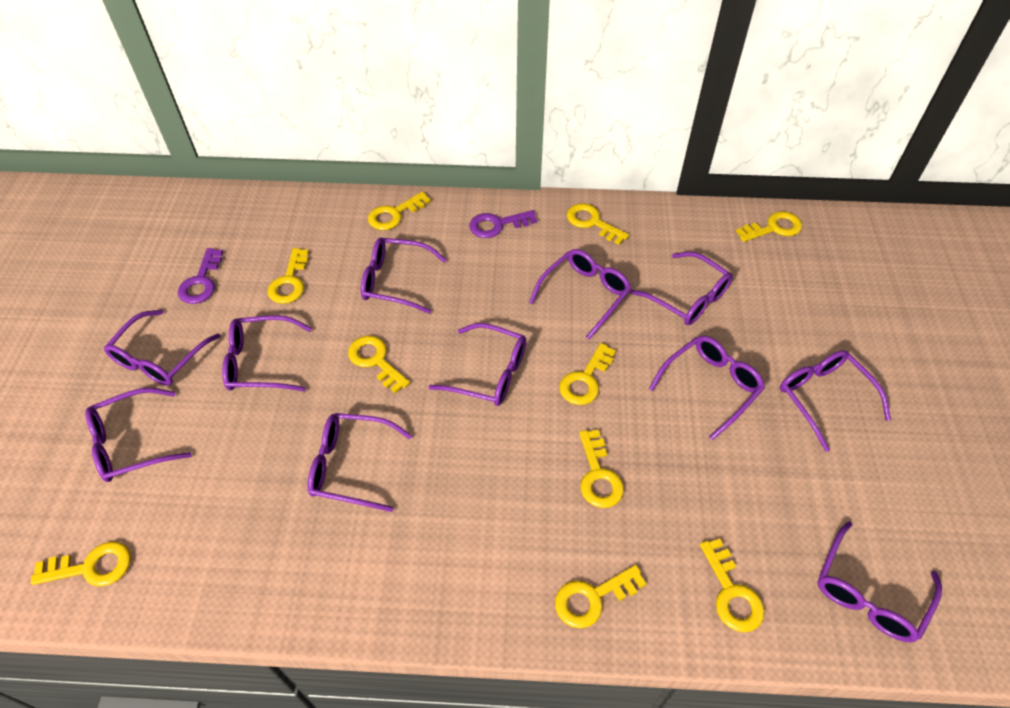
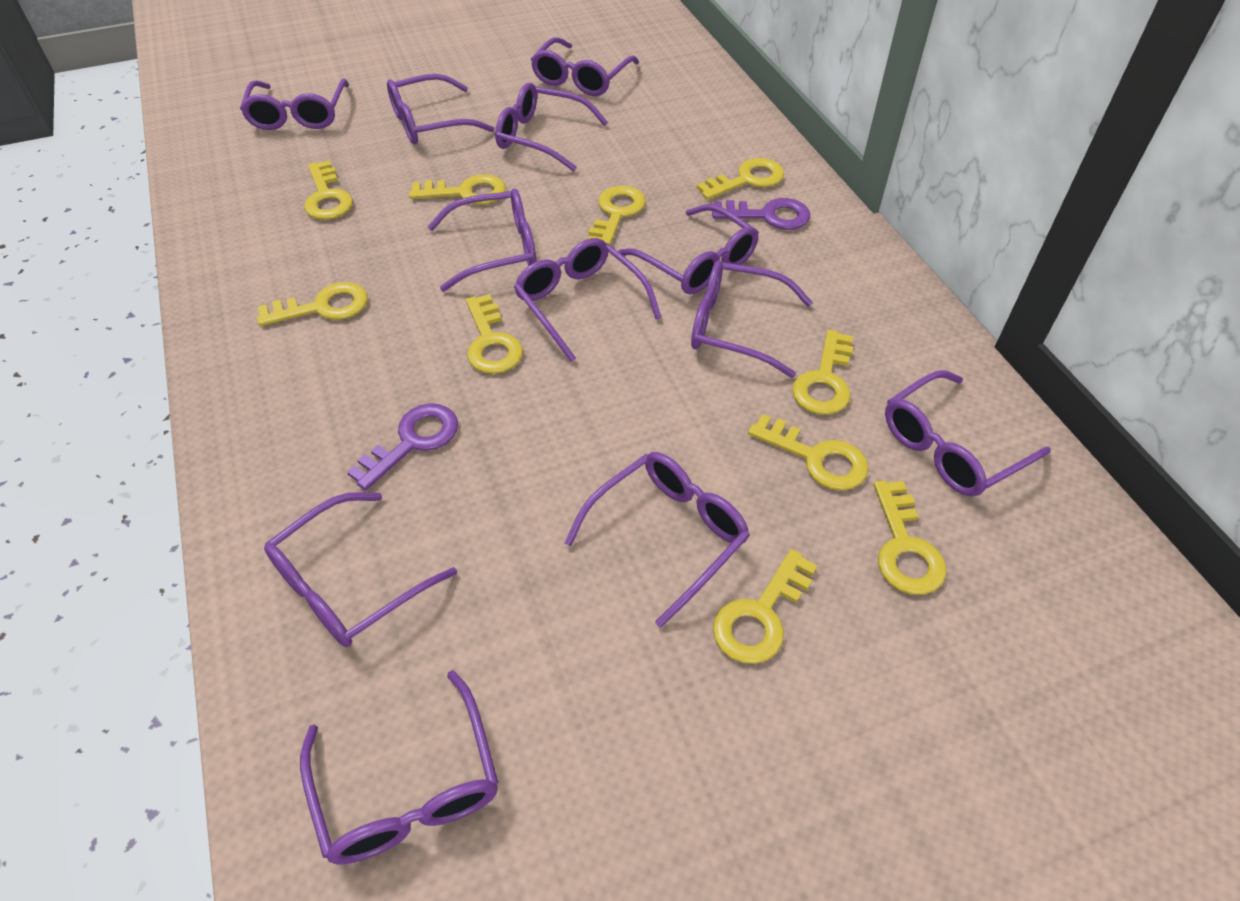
purple glasses: 11 -> 12

